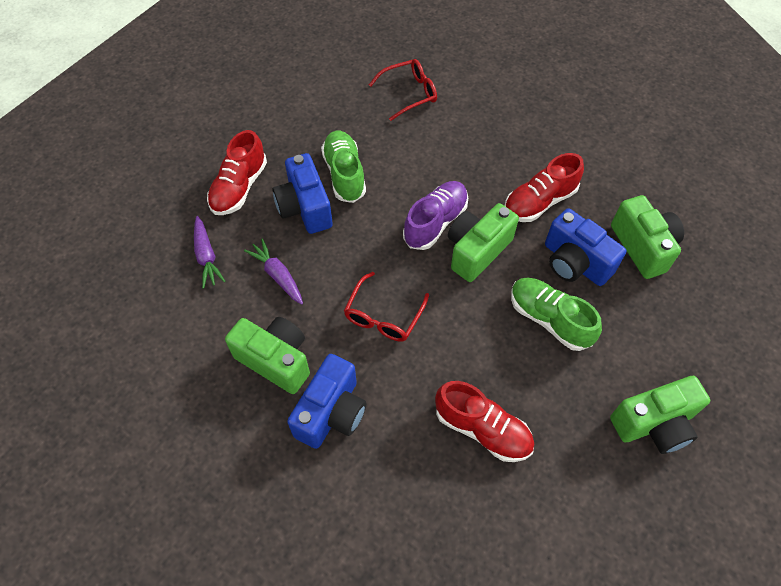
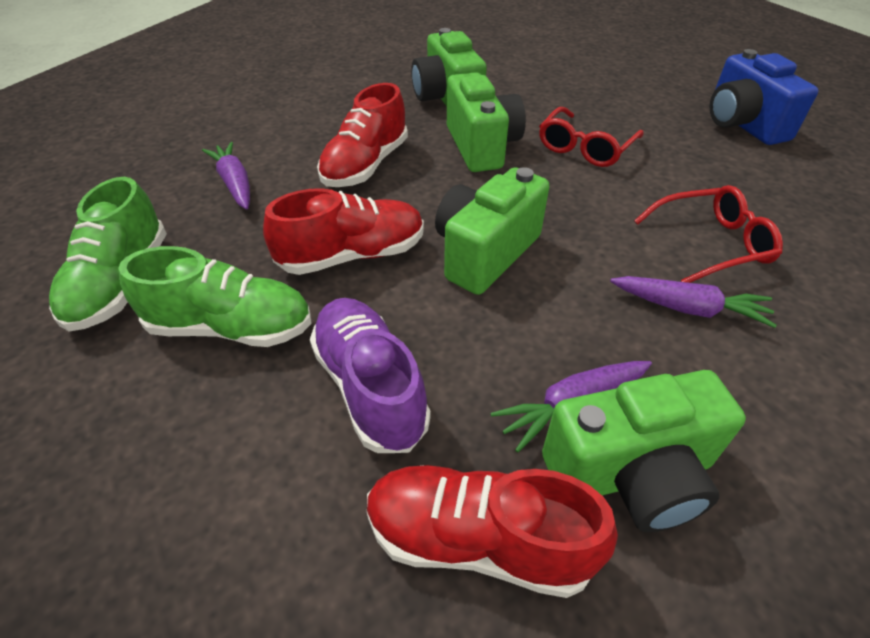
blue camera: 3 -> 1
purple carrot: 2 -> 3

